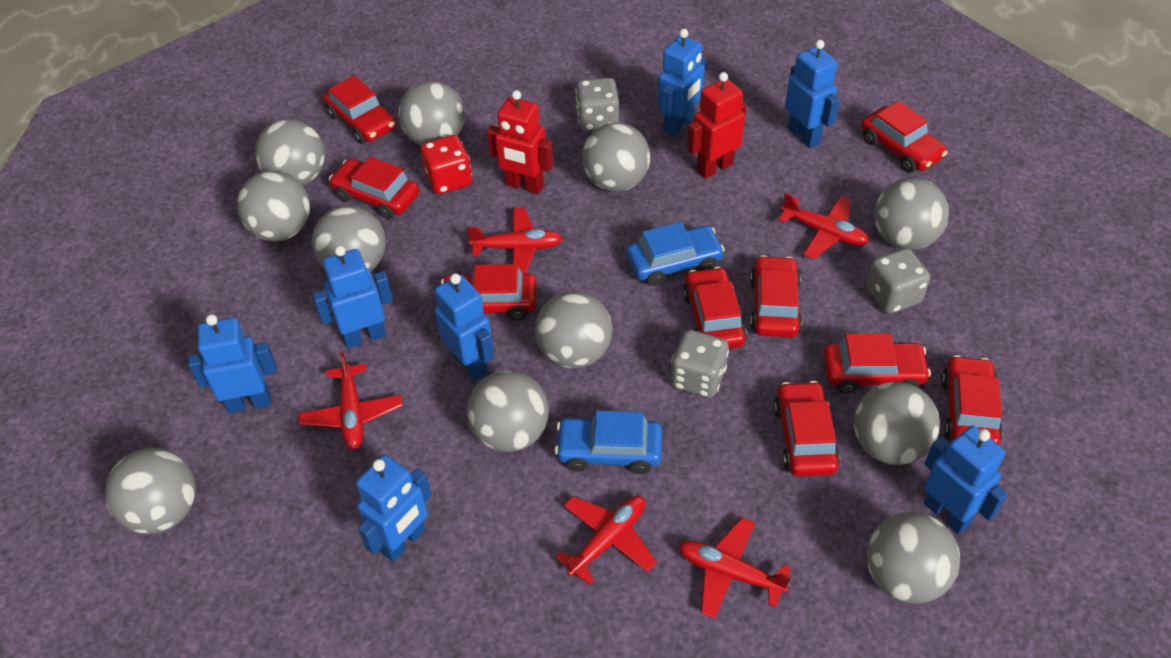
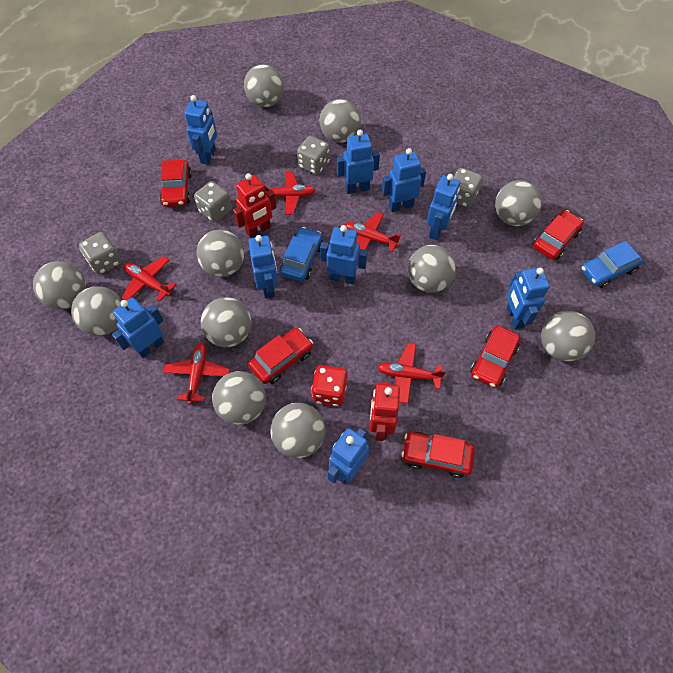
blue robot: 7 -> 9
grey dice: 3 -> 4
red car: 9 -> 5

